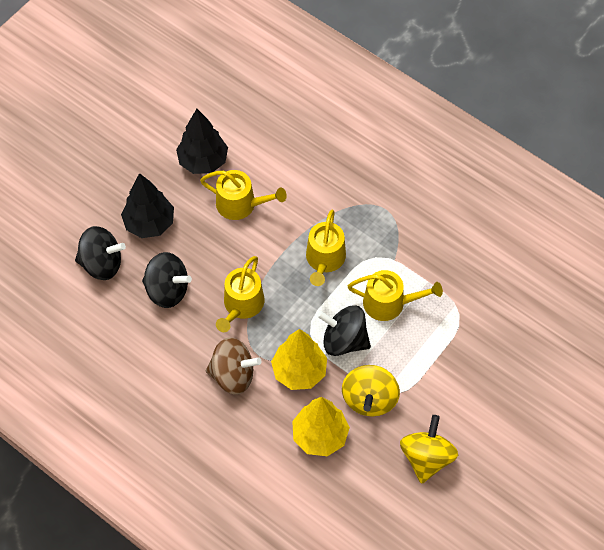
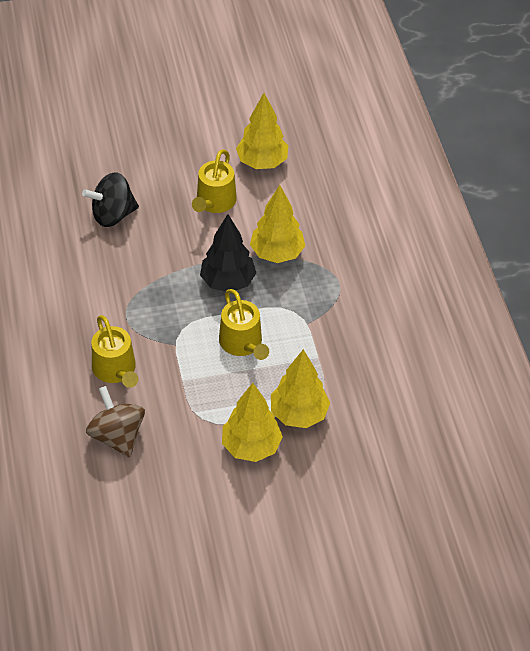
black spinning top: 3 -> 1
black tree: 2 -> 1
yellow spinning top: 2 -> 0
yellow tree: 2 -> 4
yellow watering can: 4 -> 3

